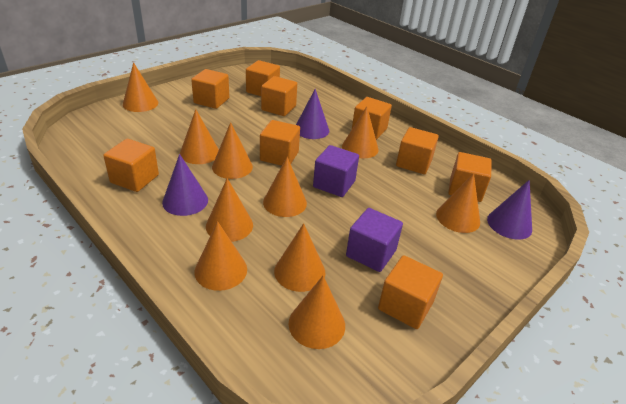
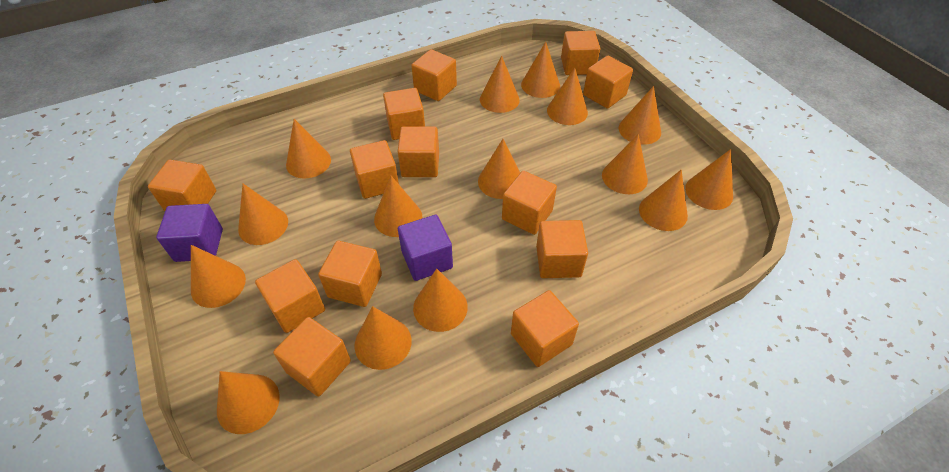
orange cone: 10 -> 15
orange cube: 9 -> 13
purple cone: 3 -> 0

